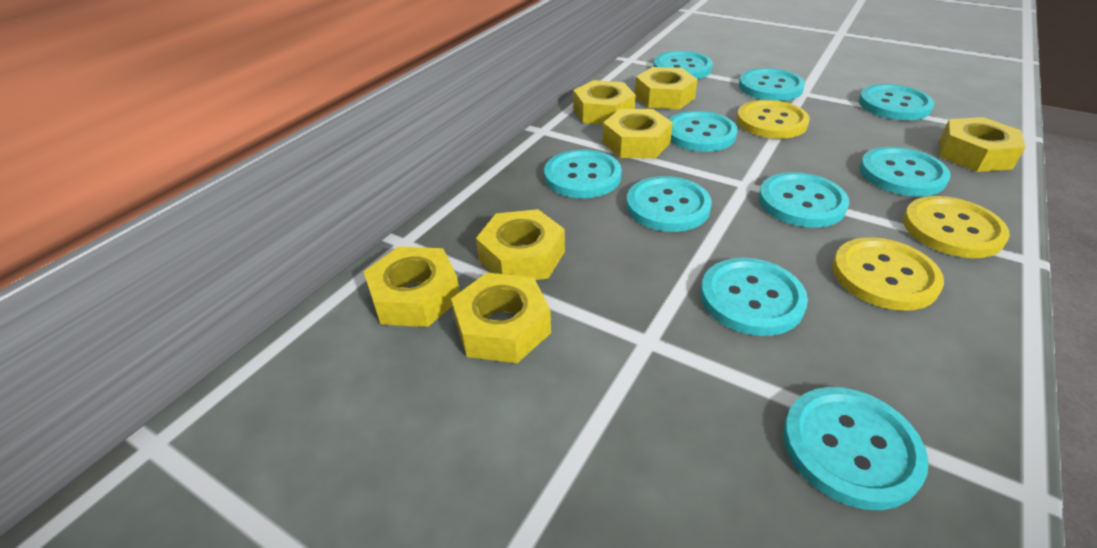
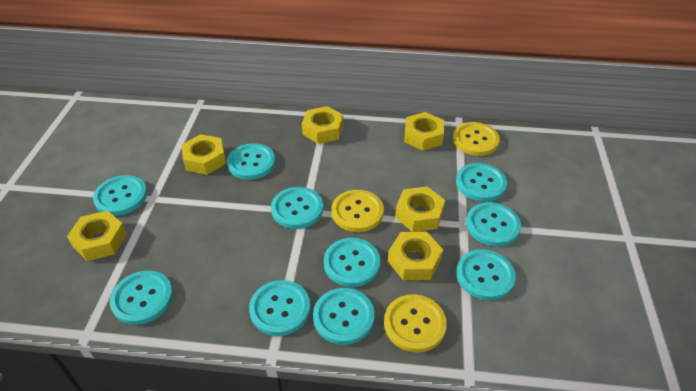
yellow nut: 7 -> 6

